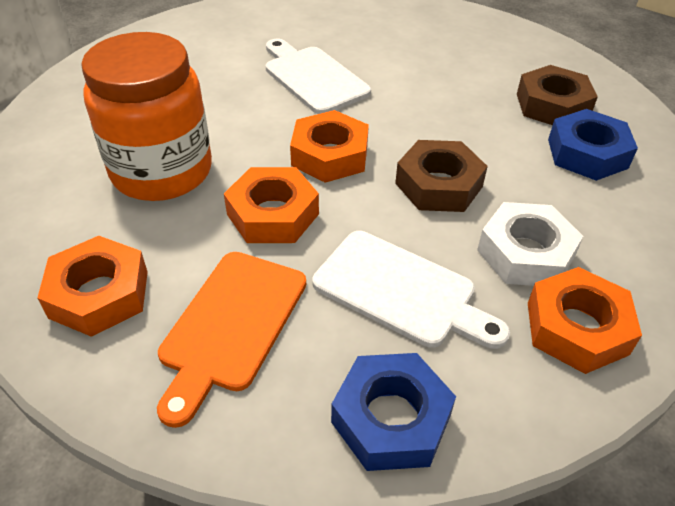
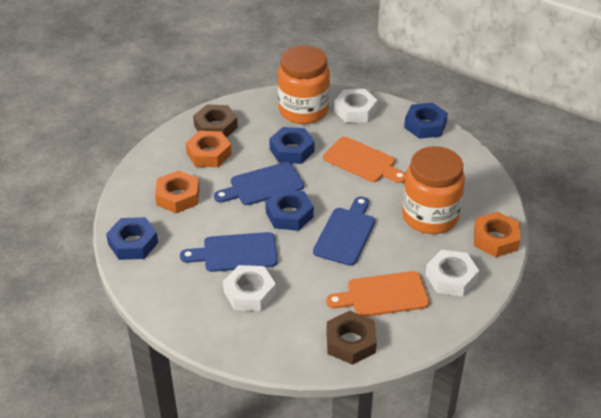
blue cutting board: 0 -> 3
blue nut: 2 -> 4
orange cutting board: 1 -> 2
orange jar: 1 -> 2
orange nut: 4 -> 3
white cutting board: 2 -> 0
white nut: 1 -> 3

